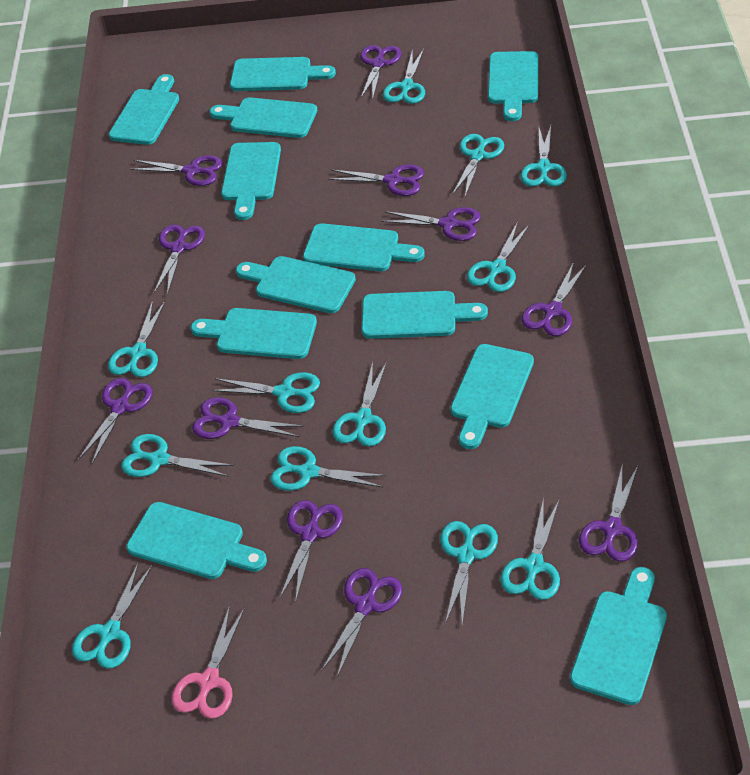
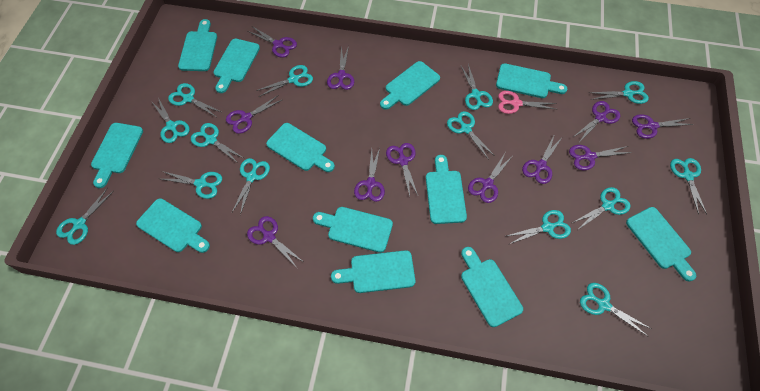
turquoise scissors: 12 -> 14

